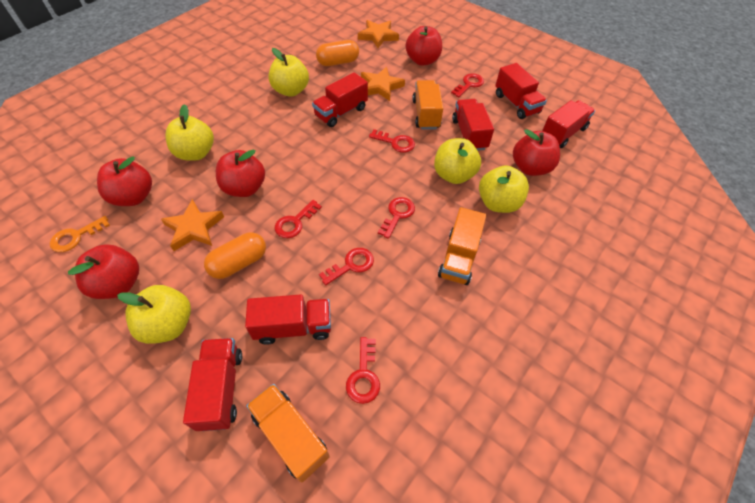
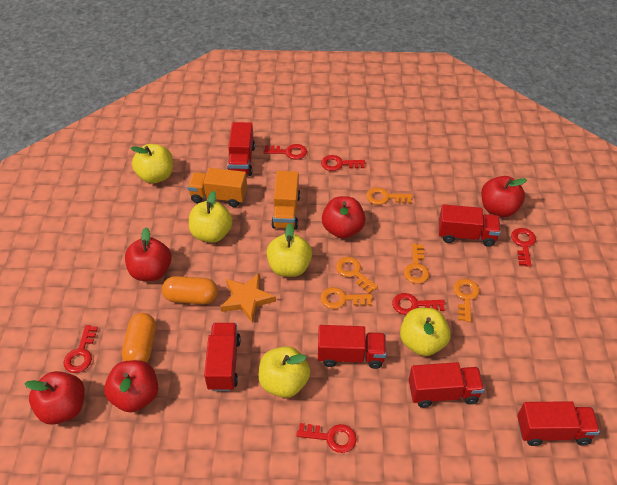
orange key: 1 -> 5
orange star: 3 -> 1
orange truck: 3 -> 2

